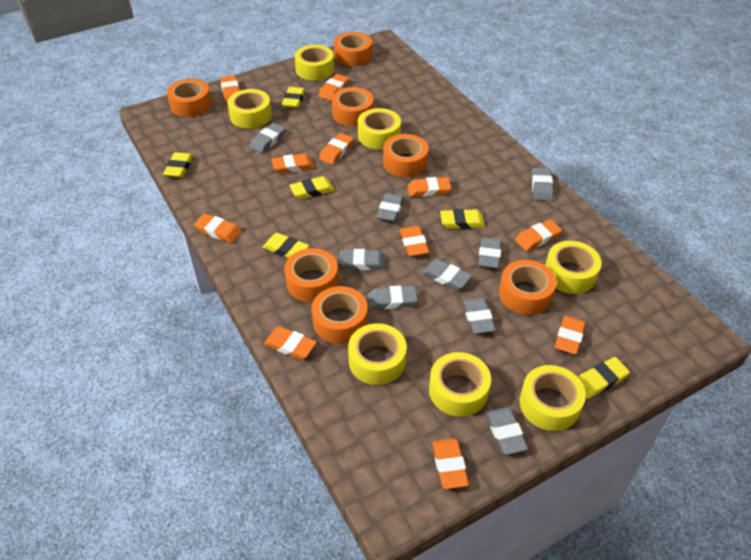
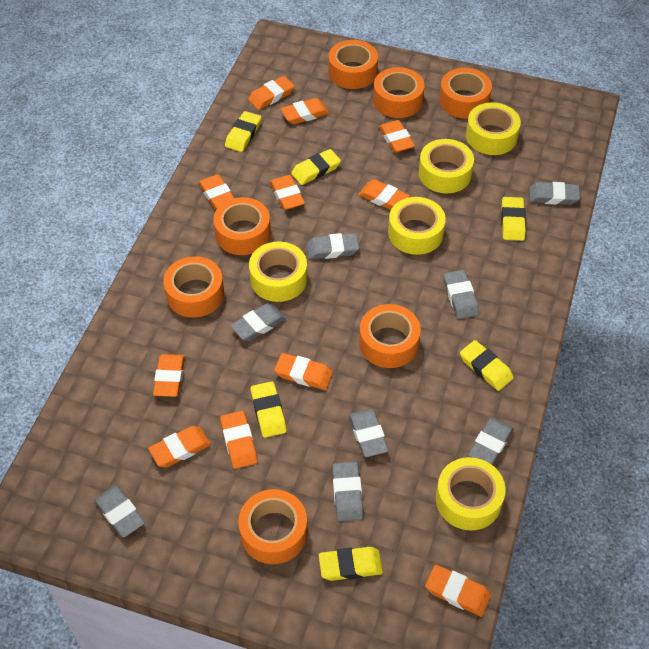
grey eraser: 9 -> 8
yellow tape: 7 -> 5

